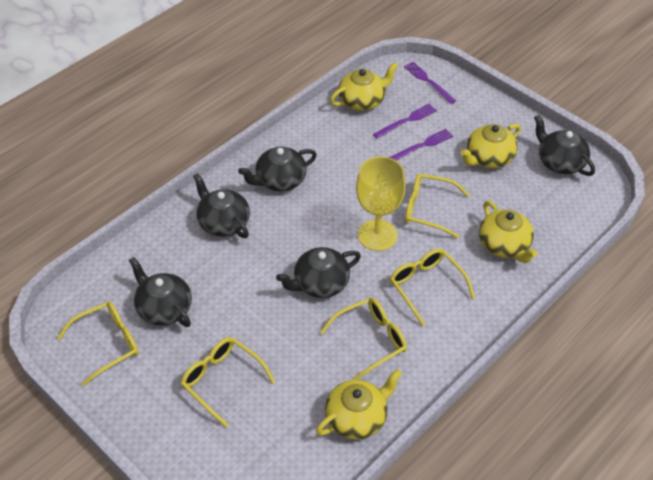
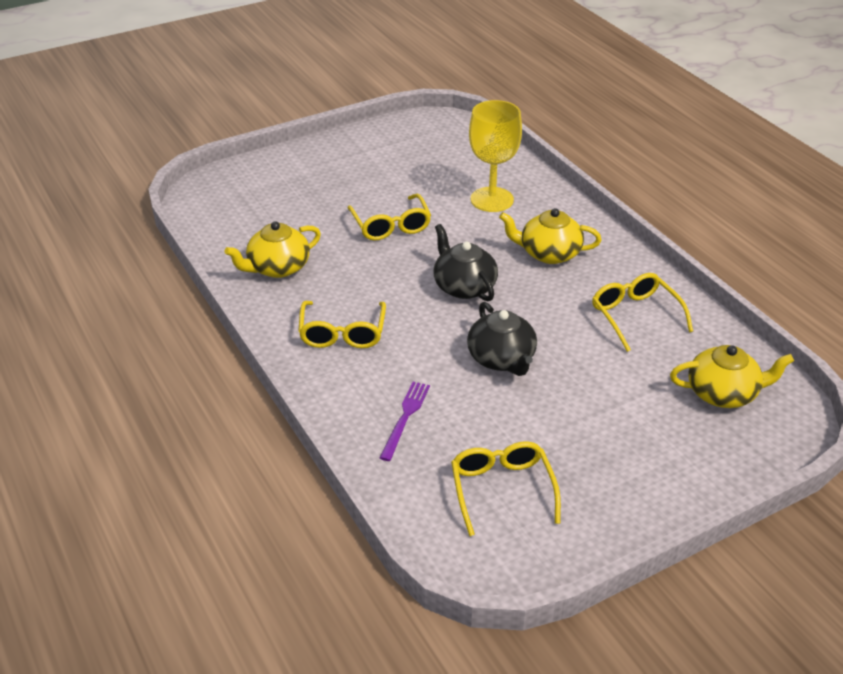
black teapot: 5 -> 2
purple fork: 3 -> 1
yellow glasses: 5 -> 4
yellow teapot: 4 -> 3

